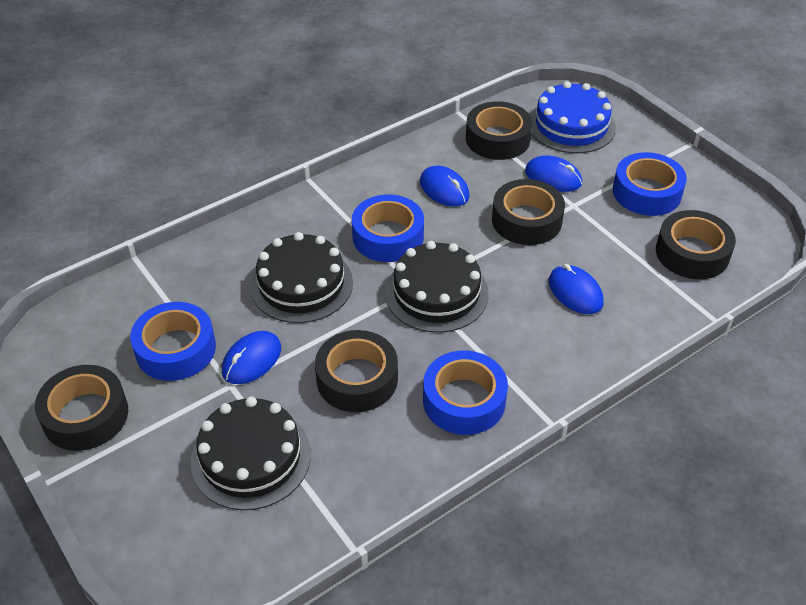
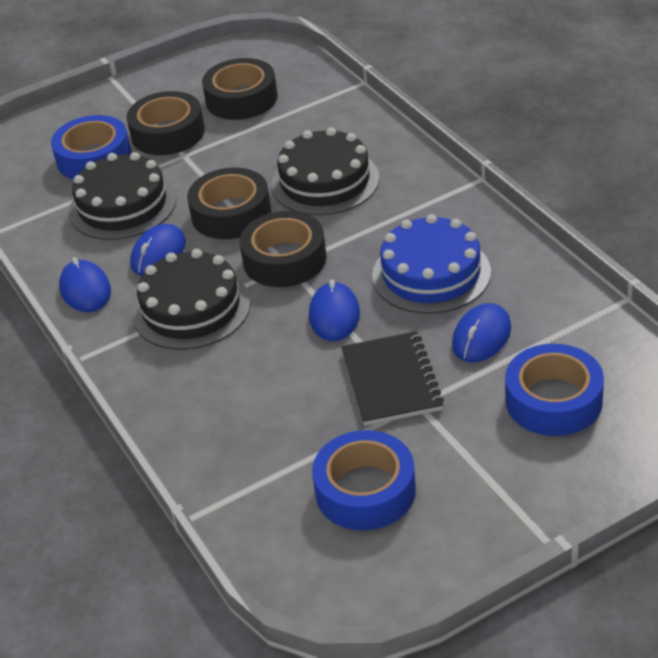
black notebook: 0 -> 1
black tape: 5 -> 4
blue tape: 4 -> 3

